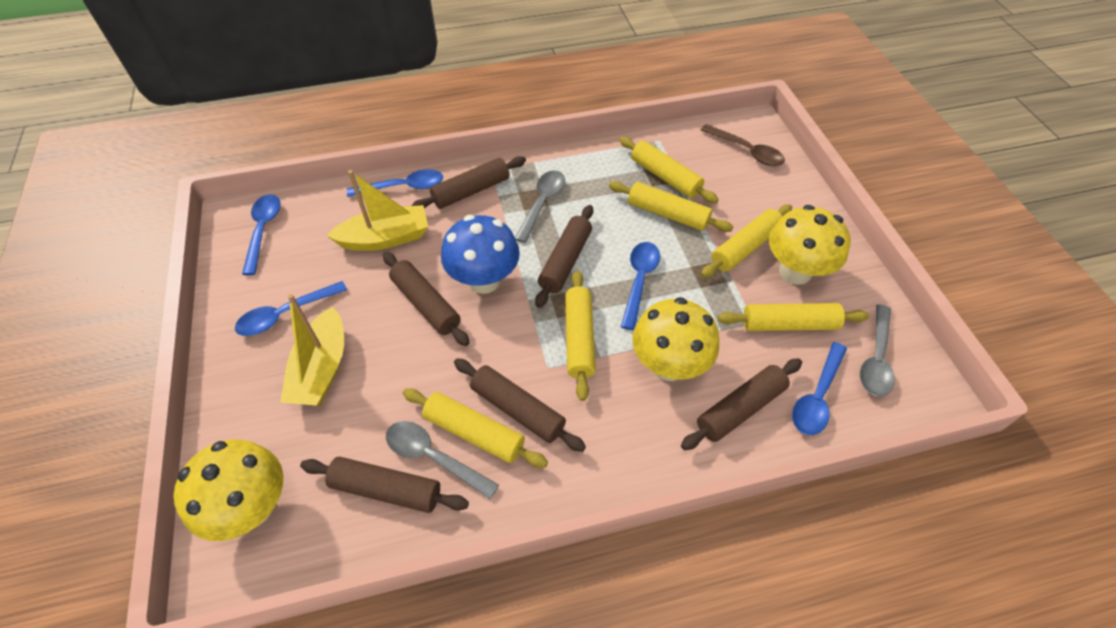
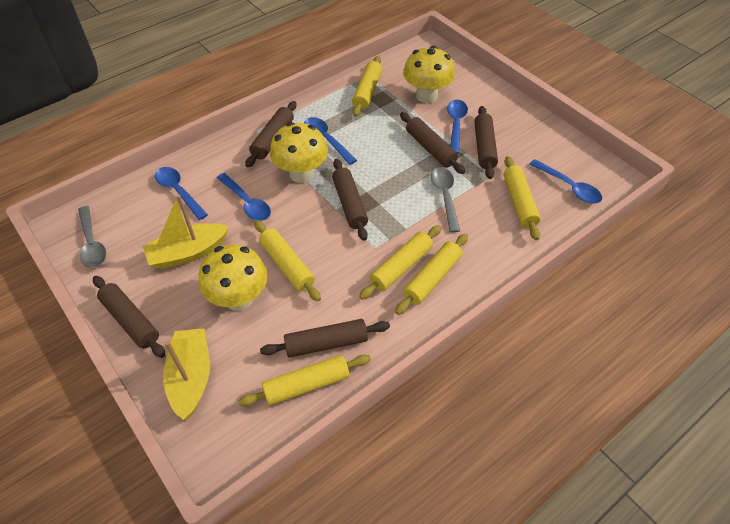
blue mushroom: 1 -> 0
brown spoon: 1 -> 0
grey spoon: 3 -> 2

